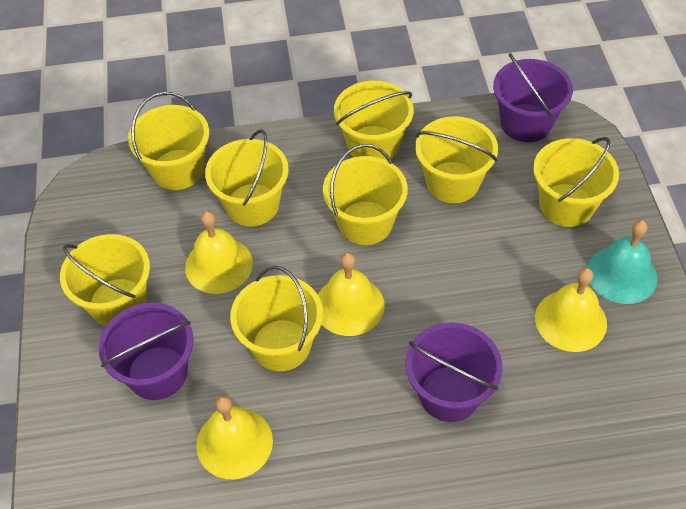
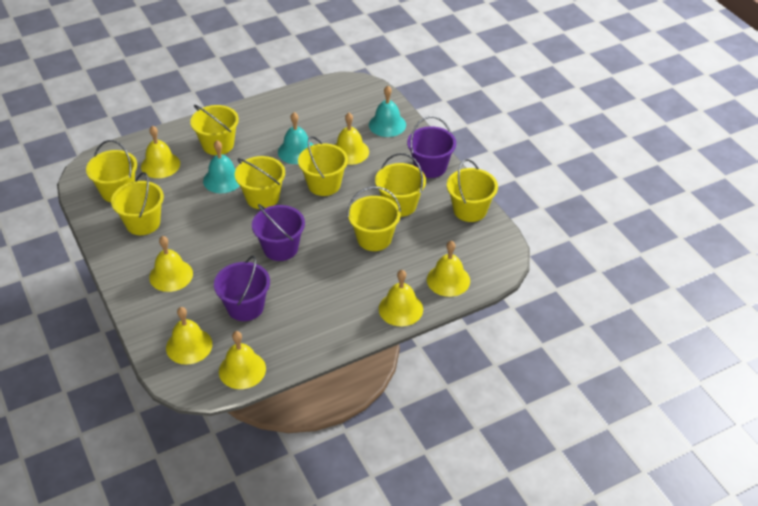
turquoise bell: 1 -> 3
yellow bell: 4 -> 7

